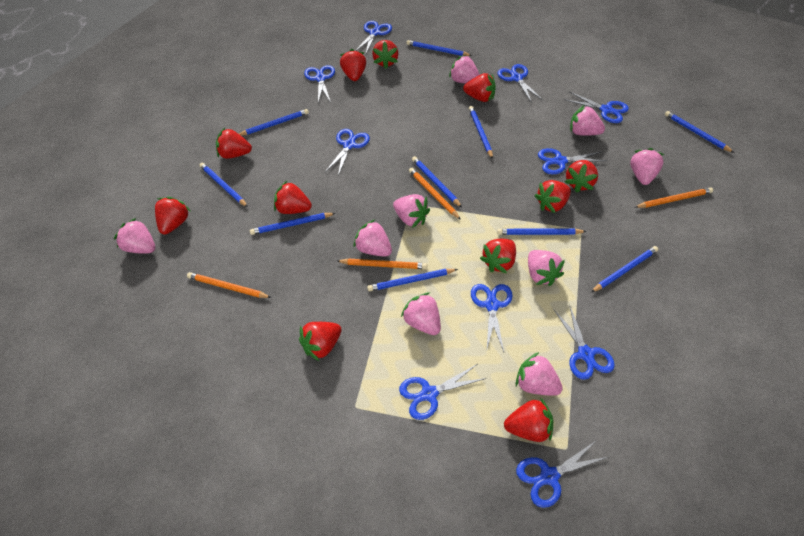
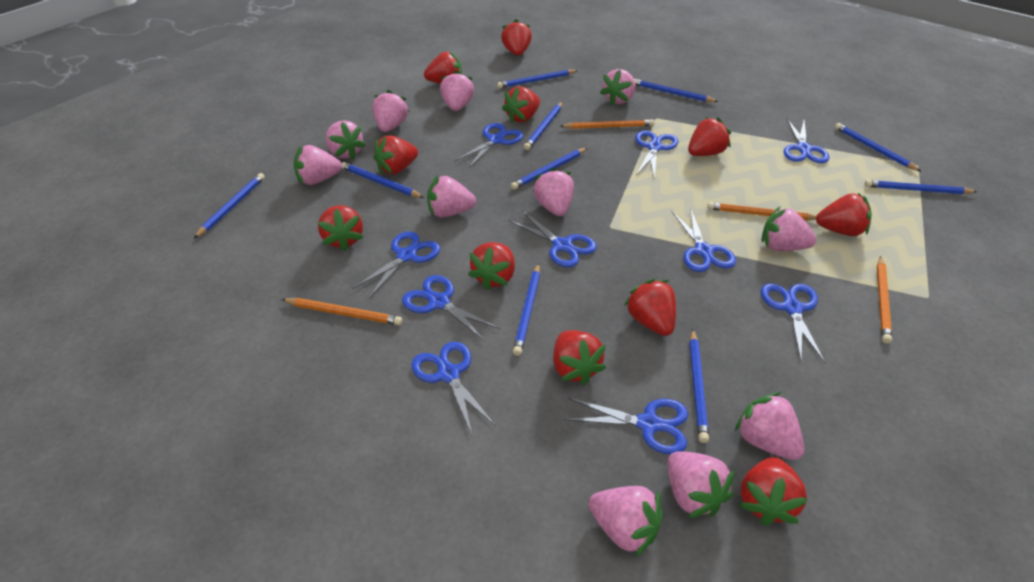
pink strawberry: 9 -> 11

